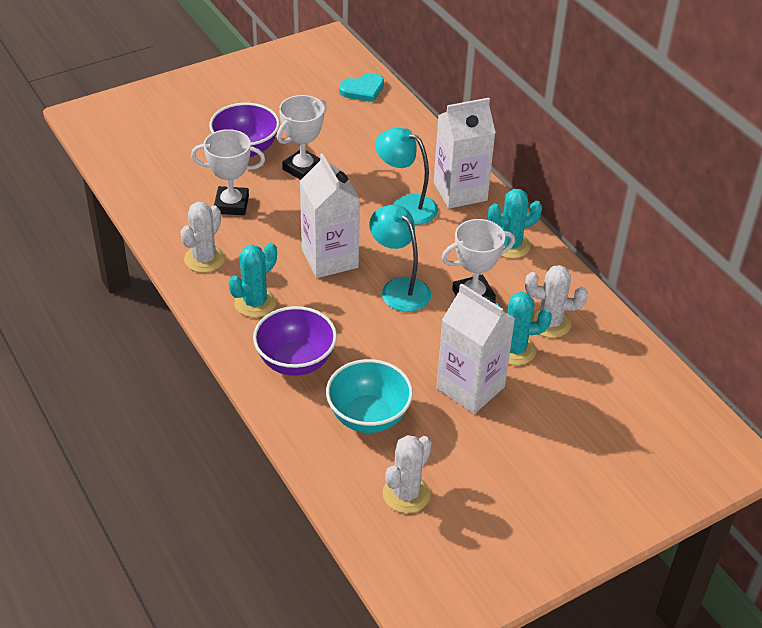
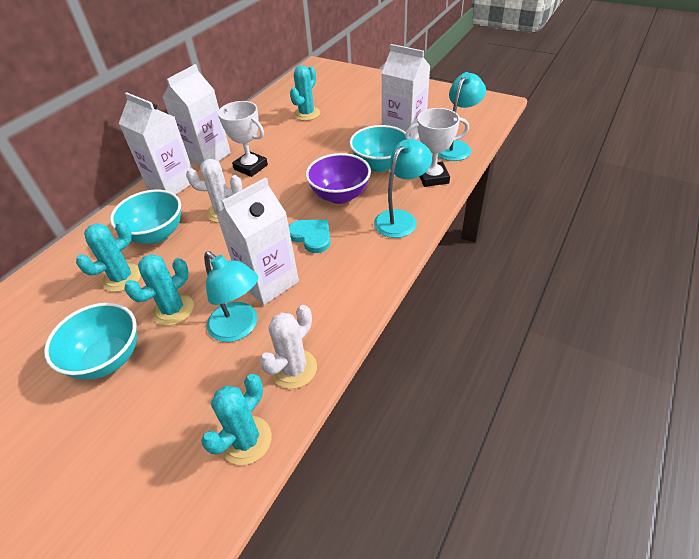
purple bowl: 2 -> 1
turquoise bowl: 1 -> 3
turquoise cactus: 3 -> 4
turquoise lamp: 2 -> 3
white cactus: 3 -> 2
white carton: 3 -> 4
white trophy: 3 -> 2

